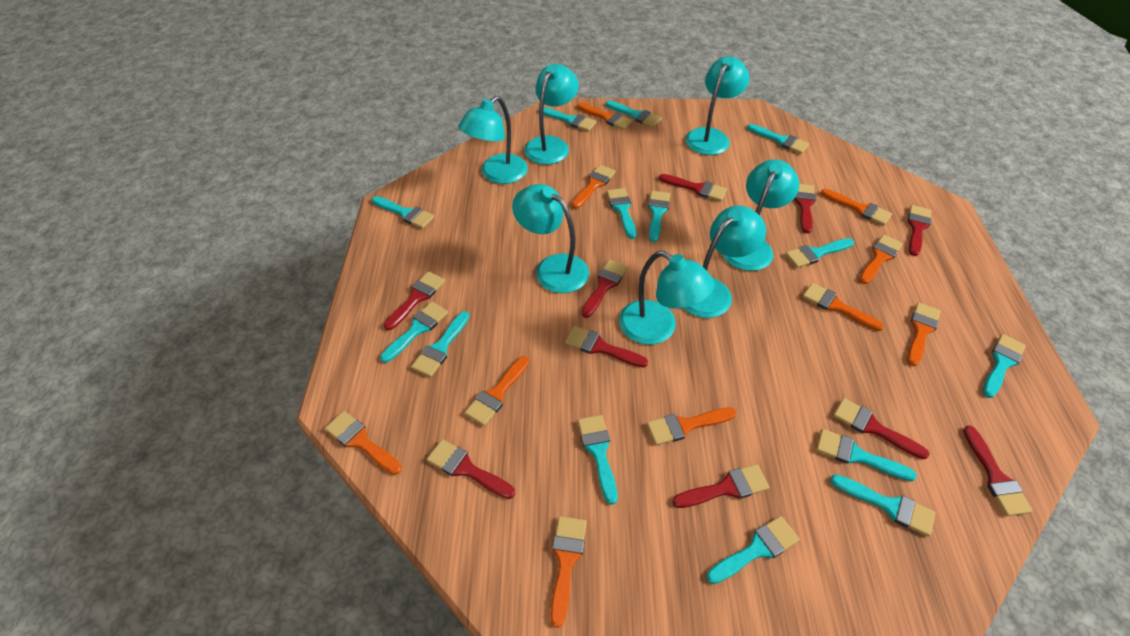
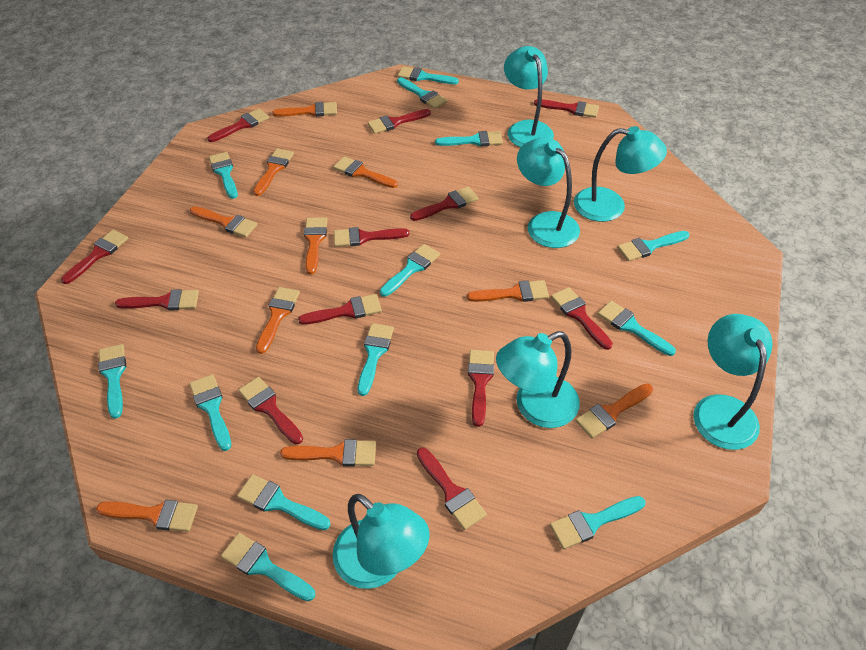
red brush: 10 -> 12
turquoise brush: 14 -> 13
turquoise lamp: 7 -> 6

